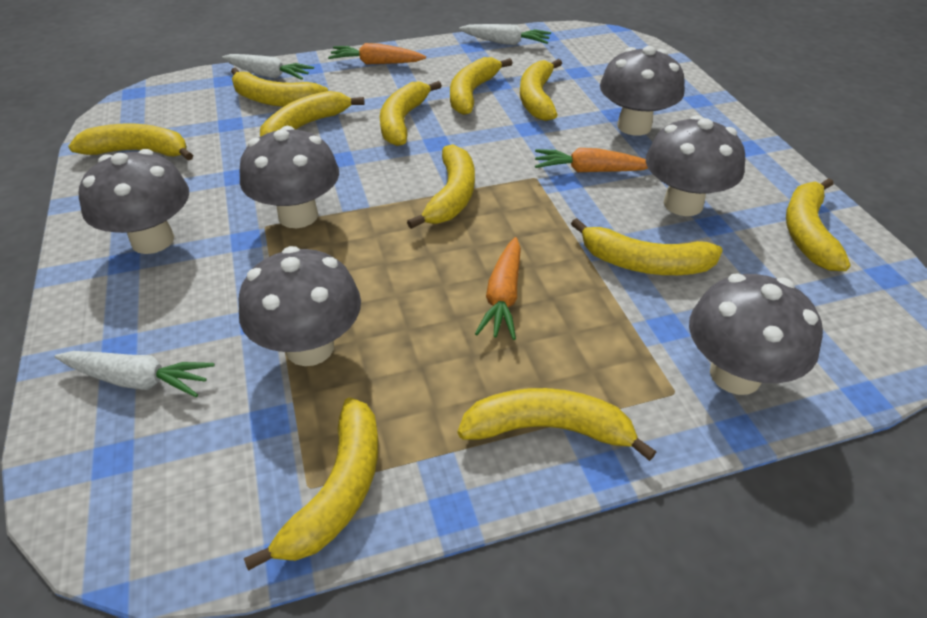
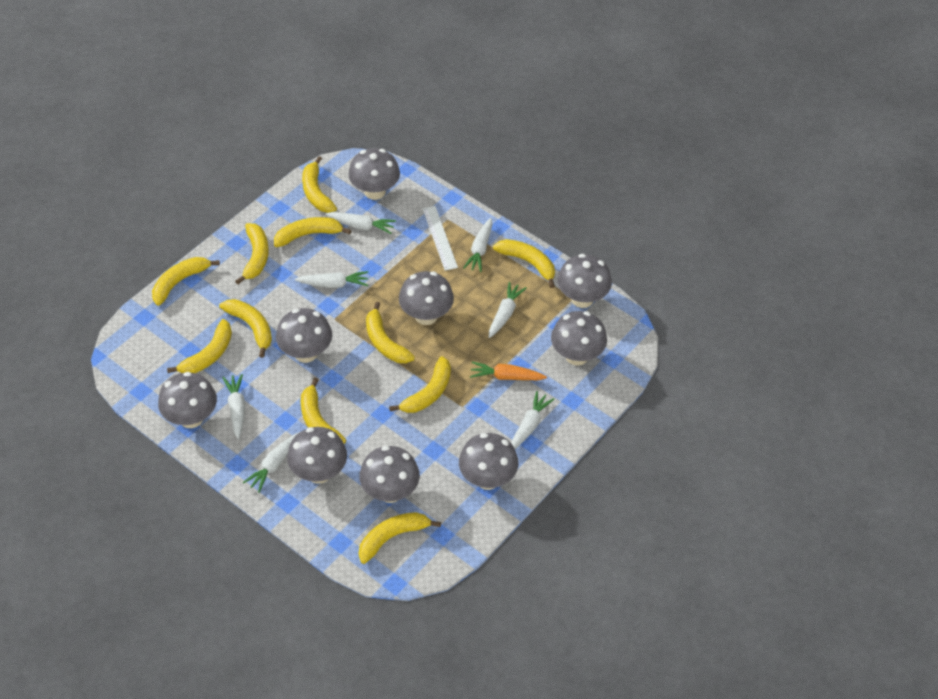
grey mushroom: 6 -> 9
orange carrot: 3 -> 1
white carrot: 3 -> 7
white ruler: 0 -> 1

